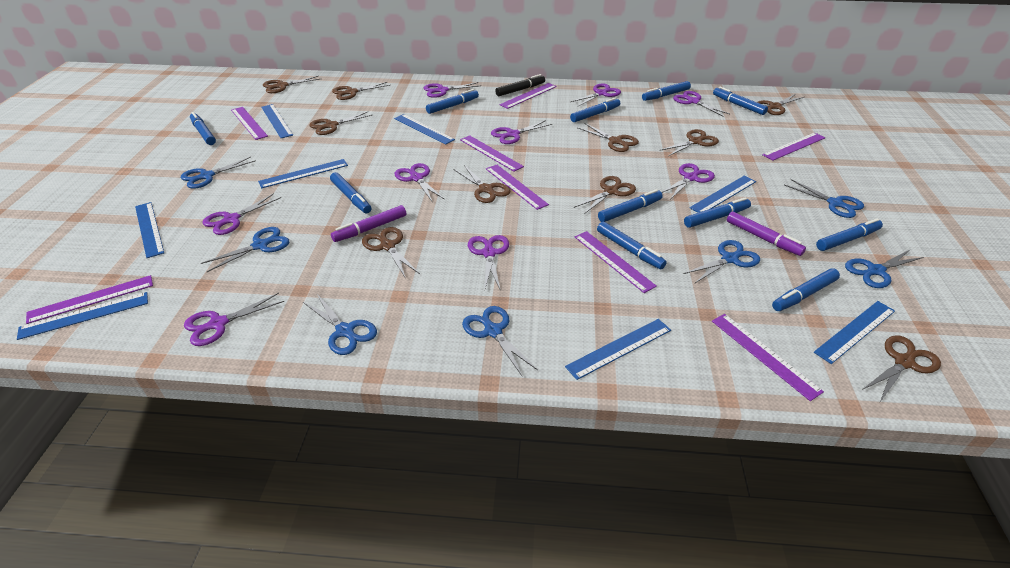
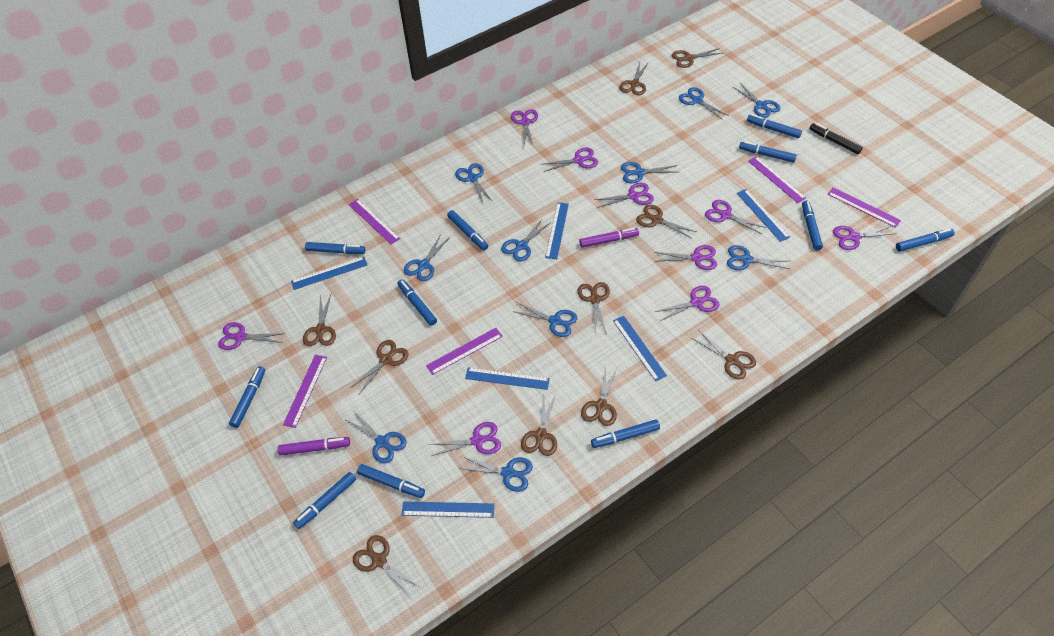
blue ruler: 8 -> 6
blue scissors: 7 -> 10
purple ruler: 8 -> 5

